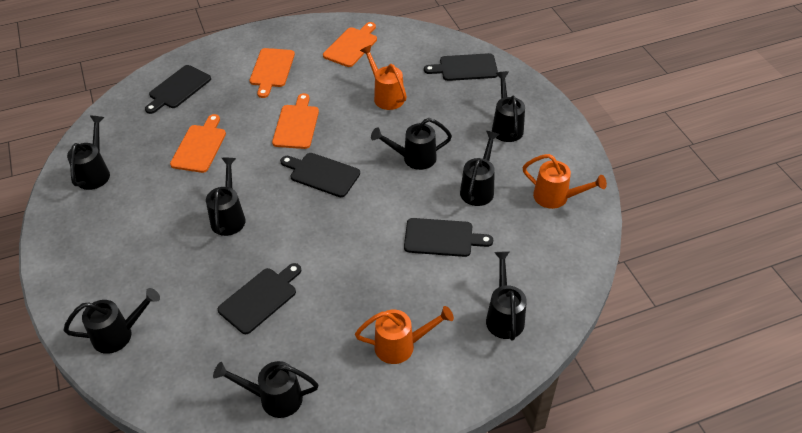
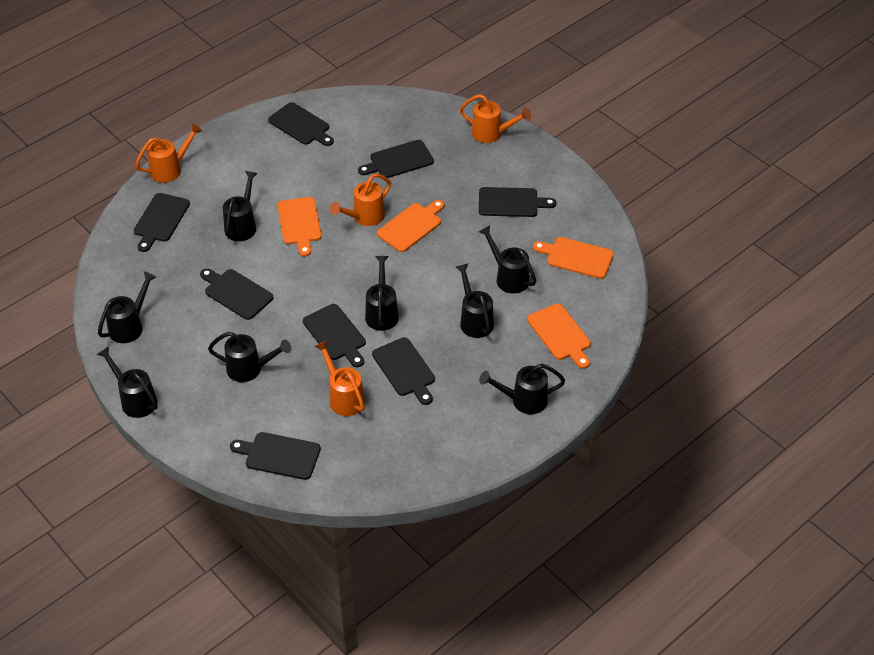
black cutting board: 5 -> 8
orange watering can: 3 -> 4

